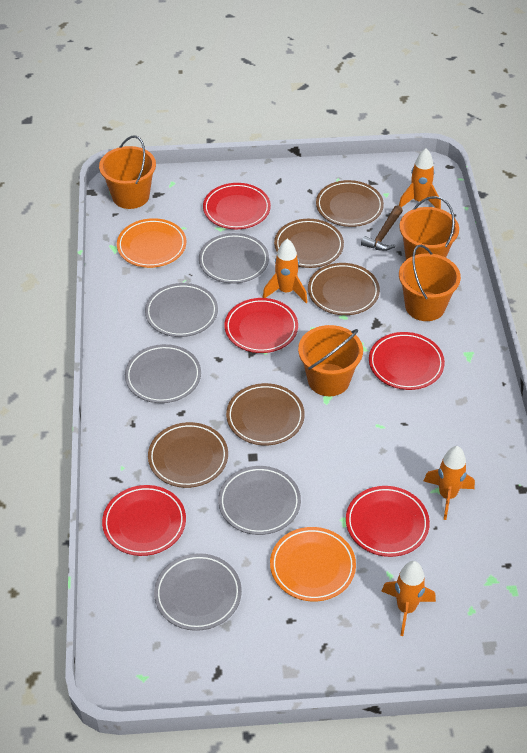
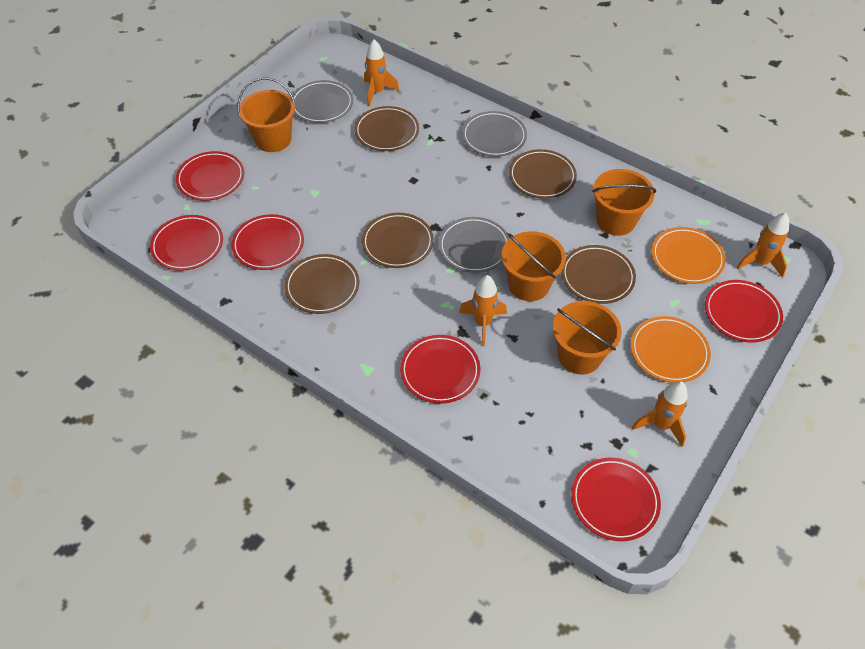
brown hammer: 1 -> 0
grey plate: 5 -> 3
red plate: 5 -> 6

